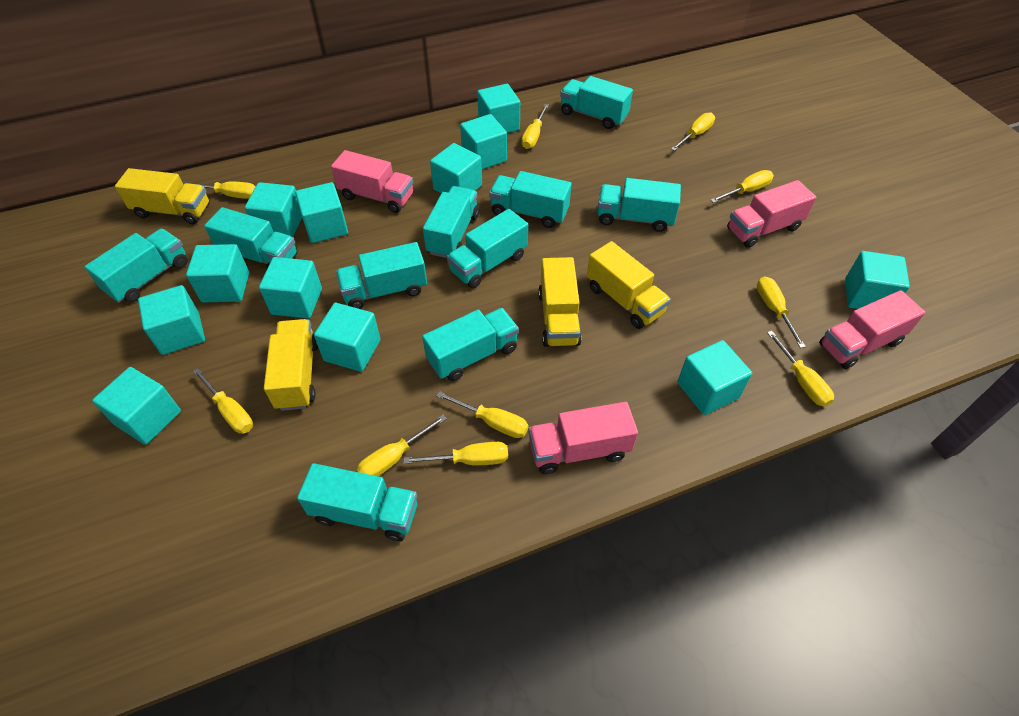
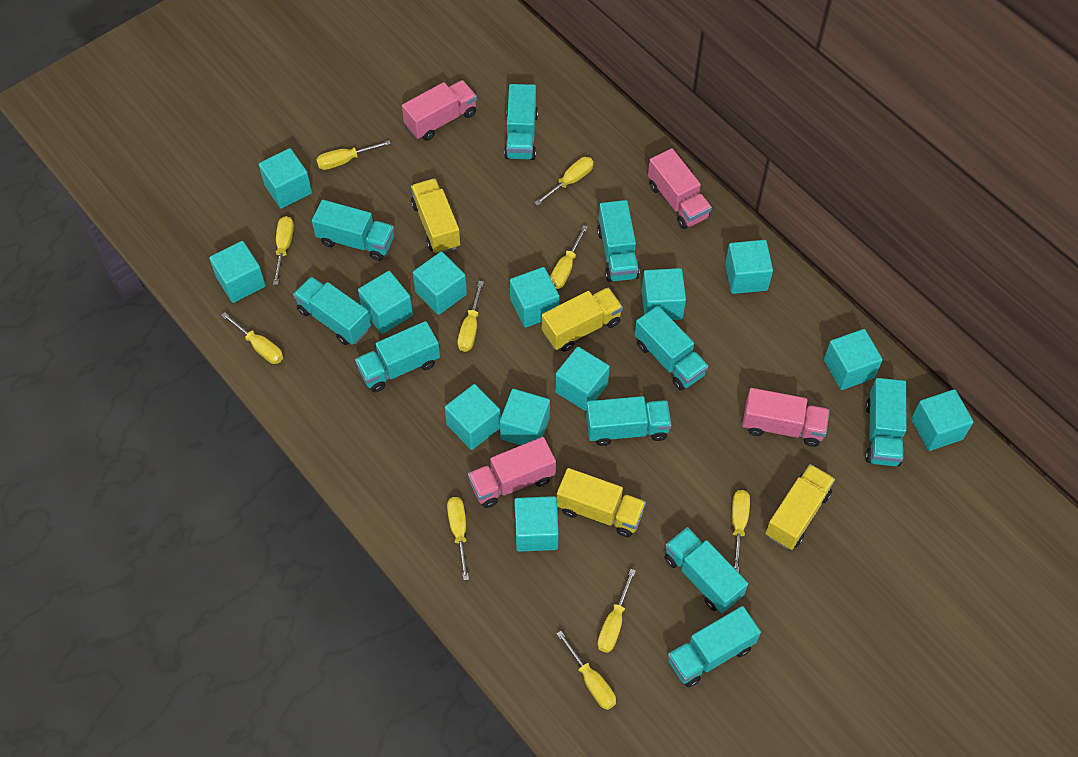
turquoise cube: 12 -> 13

